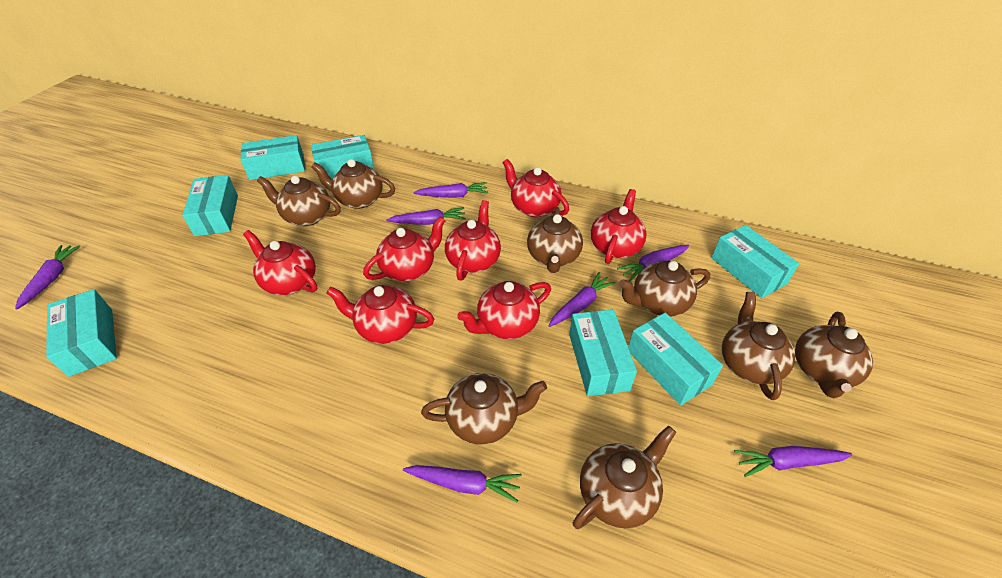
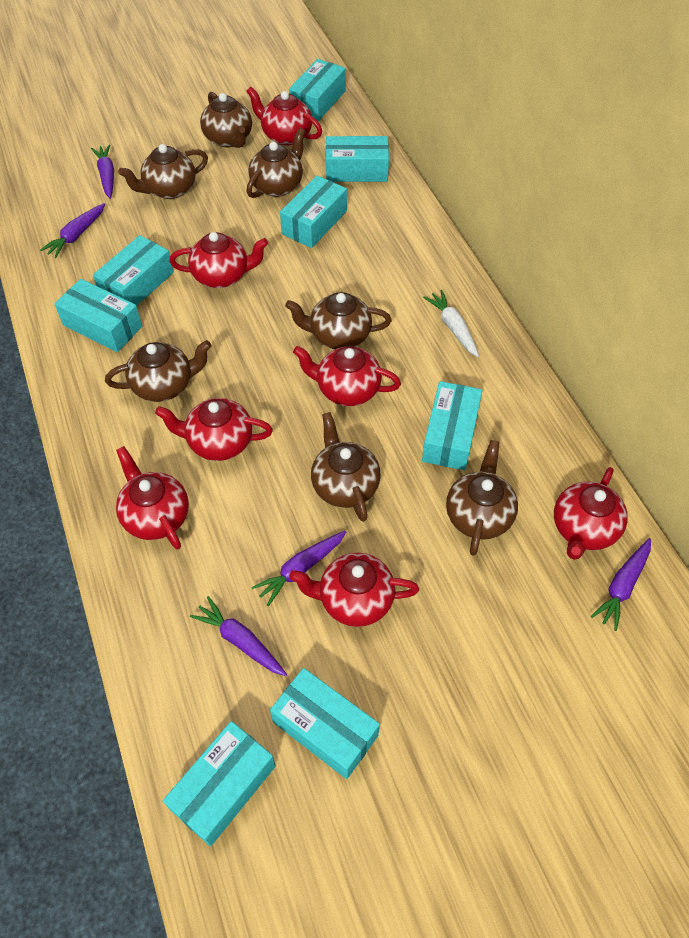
brown teapot: 8 -> 7
purple carrot: 7 -> 5
turquoise box: 7 -> 8
white carrot: 0 -> 1

